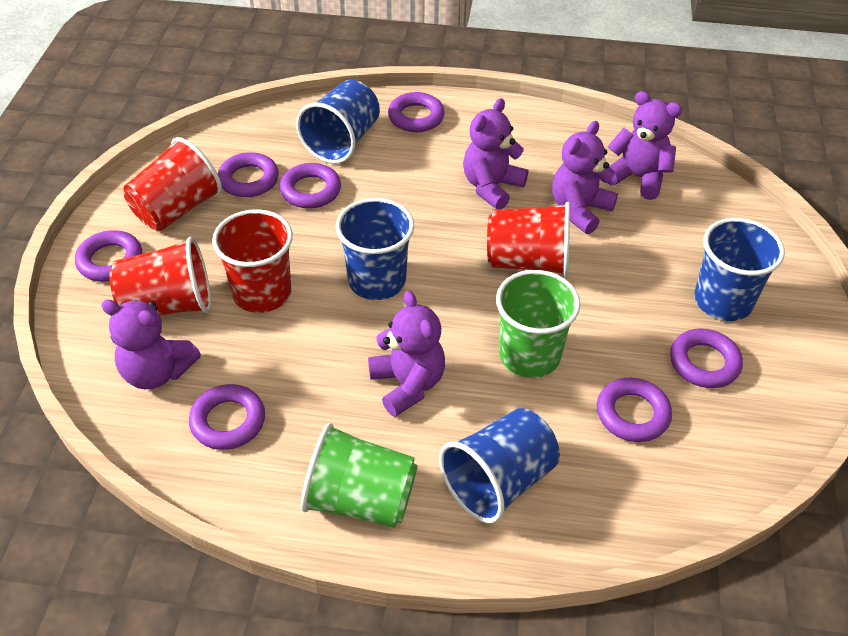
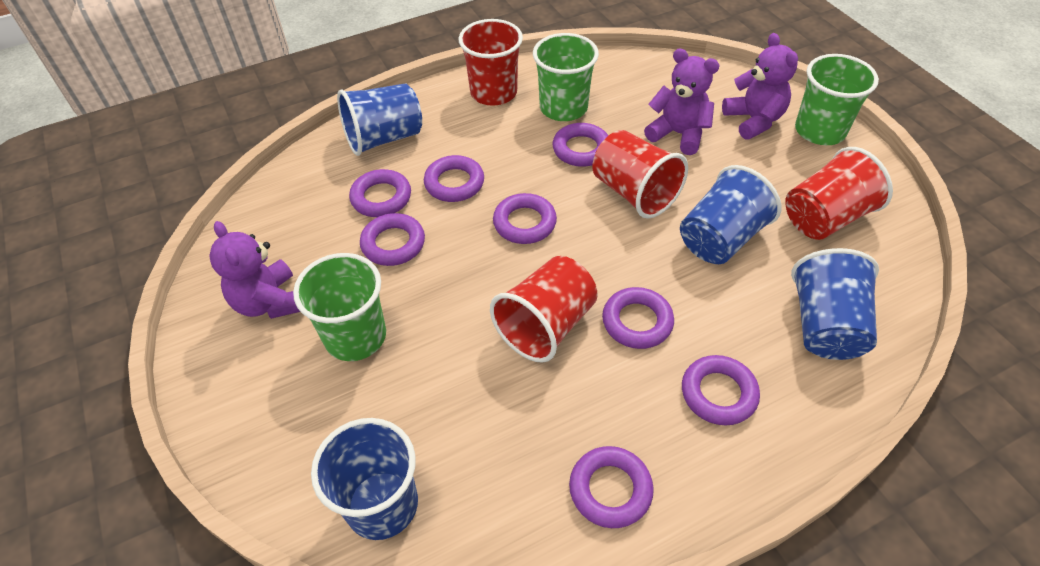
green cup: 2 -> 3
purple ring: 7 -> 8
purple teddy bear: 5 -> 3

